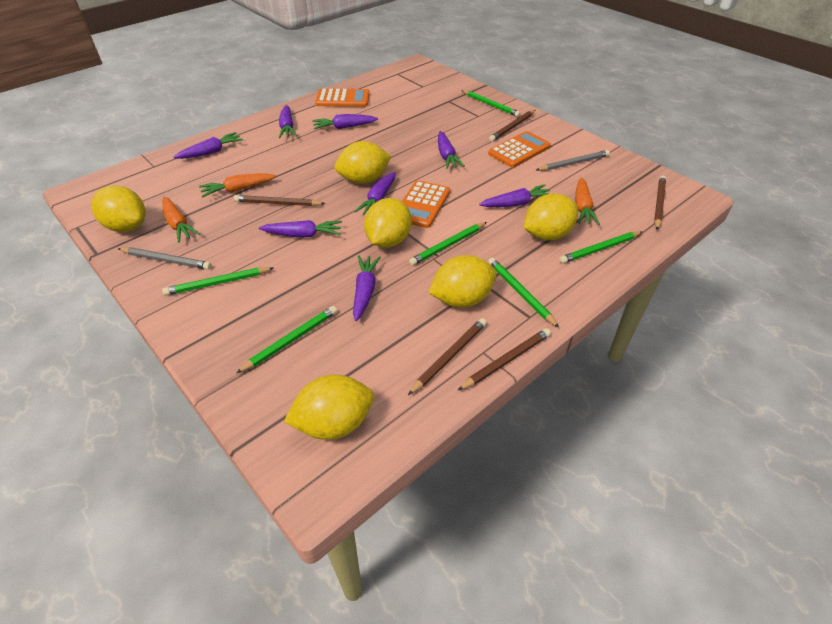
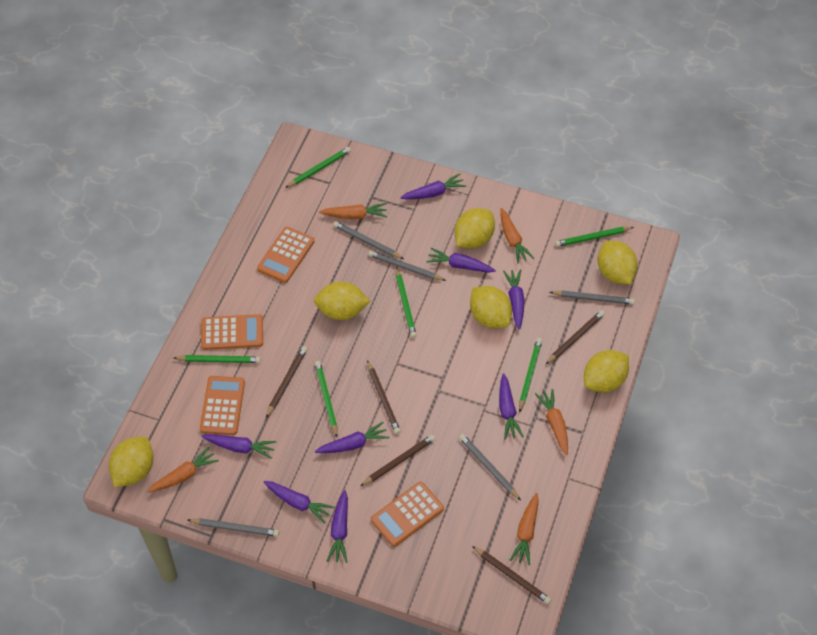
grey pencil: 2 -> 5
orange calculator: 3 -> 4
orange carrot: 3 -> 5

